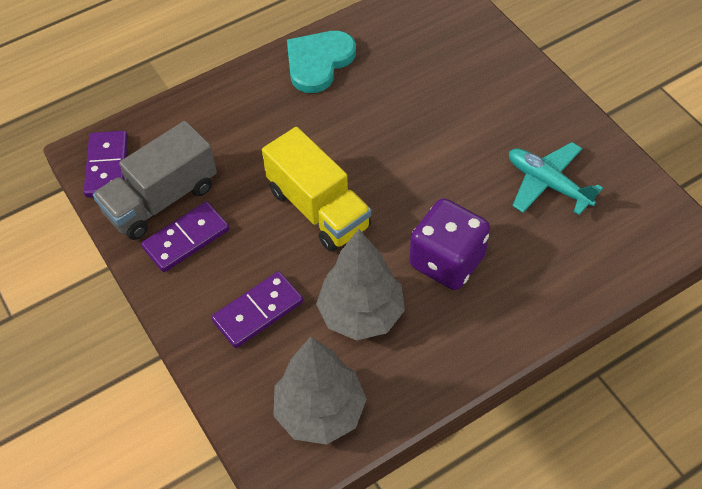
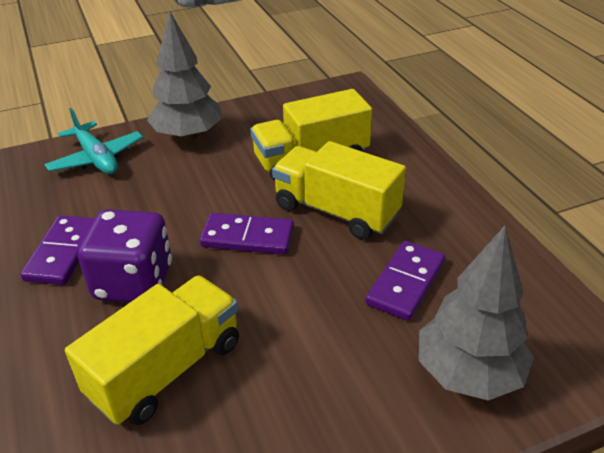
grey truck: 1 -> 0
turquoise heart: 1 -> 0
yellow truck: 1 -> 3

